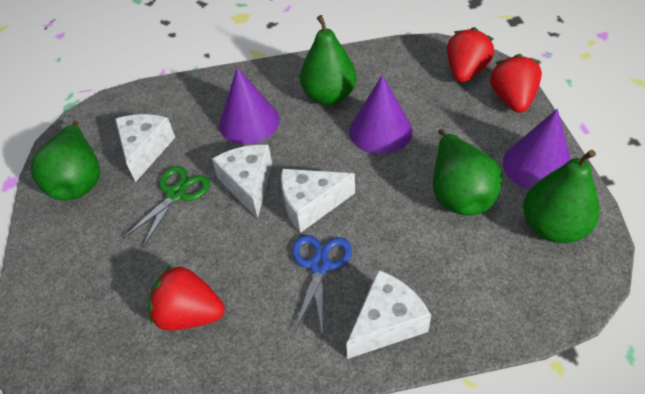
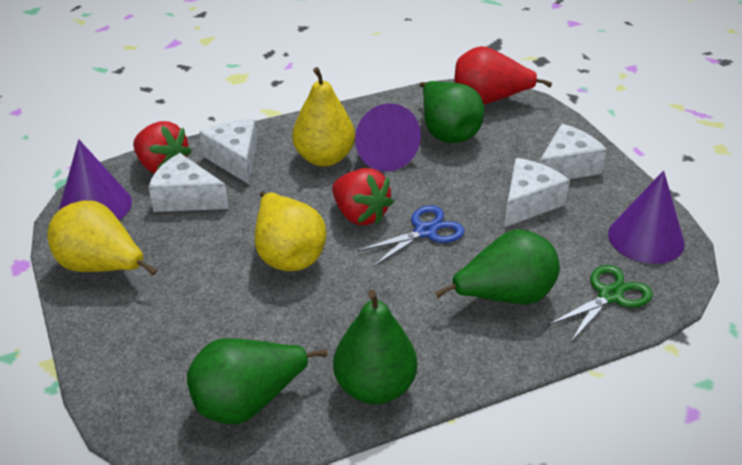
red pear: 0 -> 1
red strawberry: 3 -> 2
yellow pear: 0 -> 3

